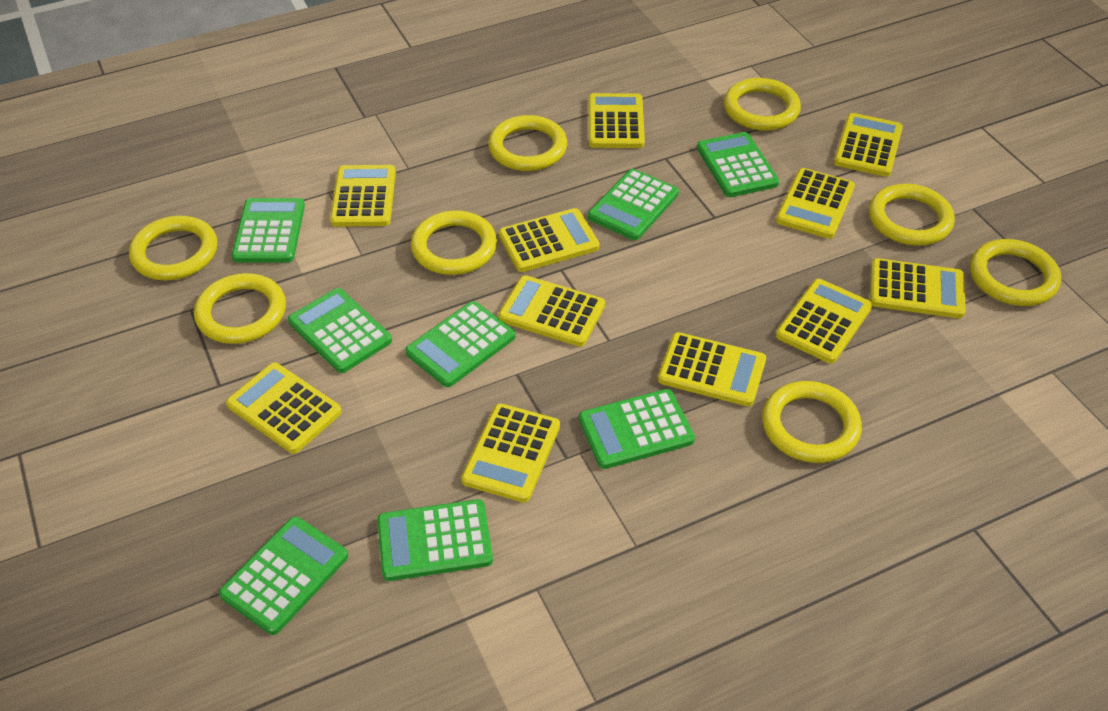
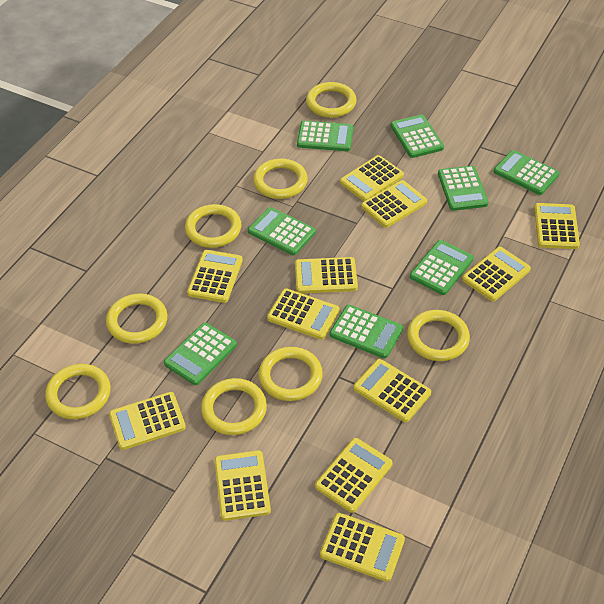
yellow calculator: 11 -> 12

